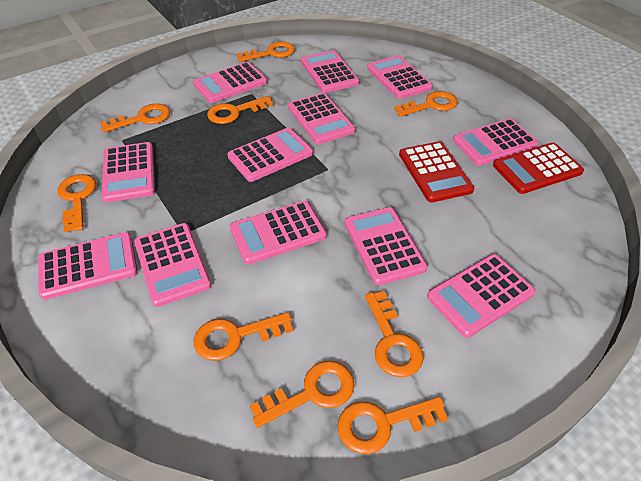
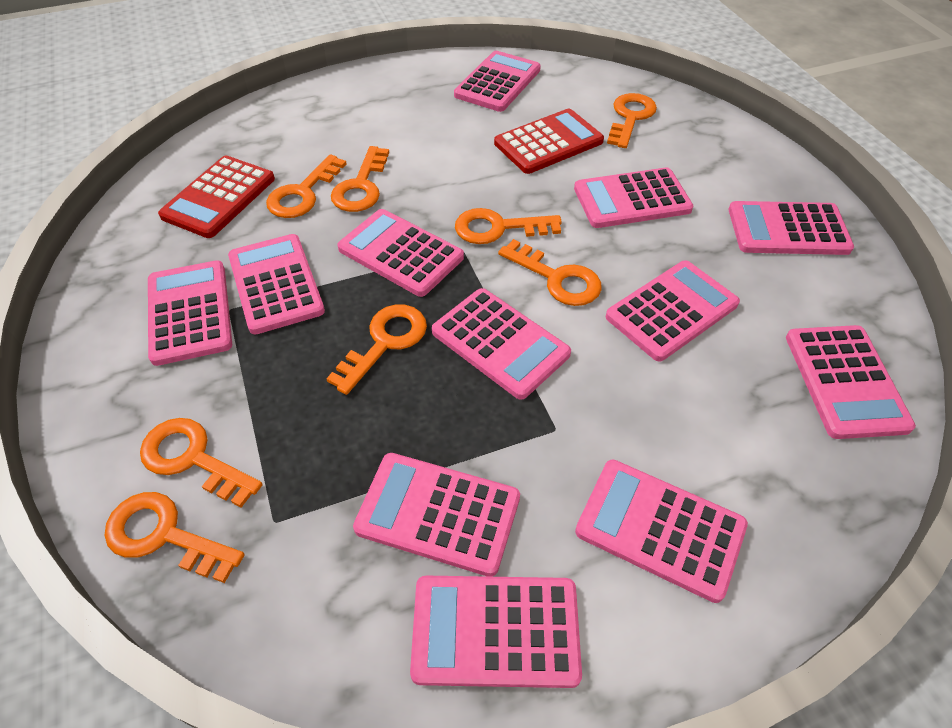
orange key: 9 -> 8

